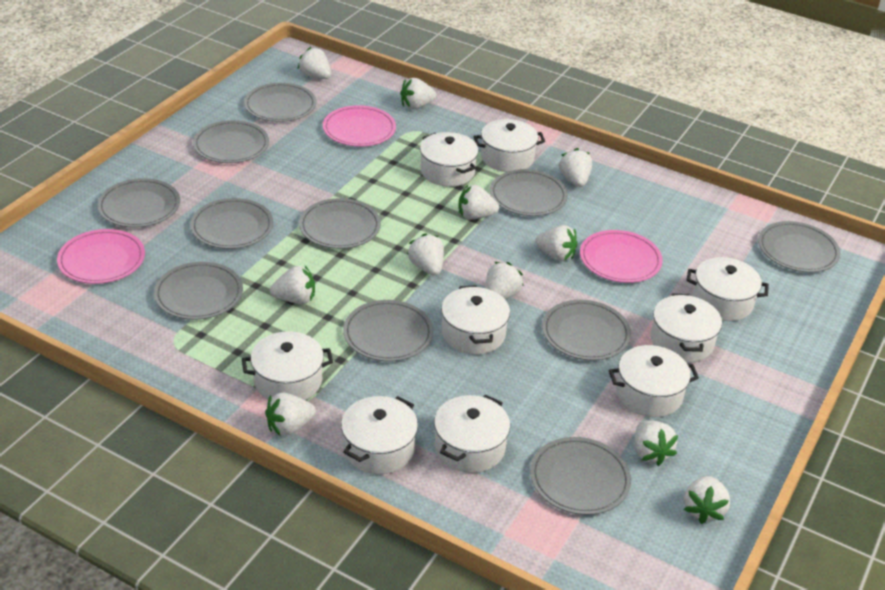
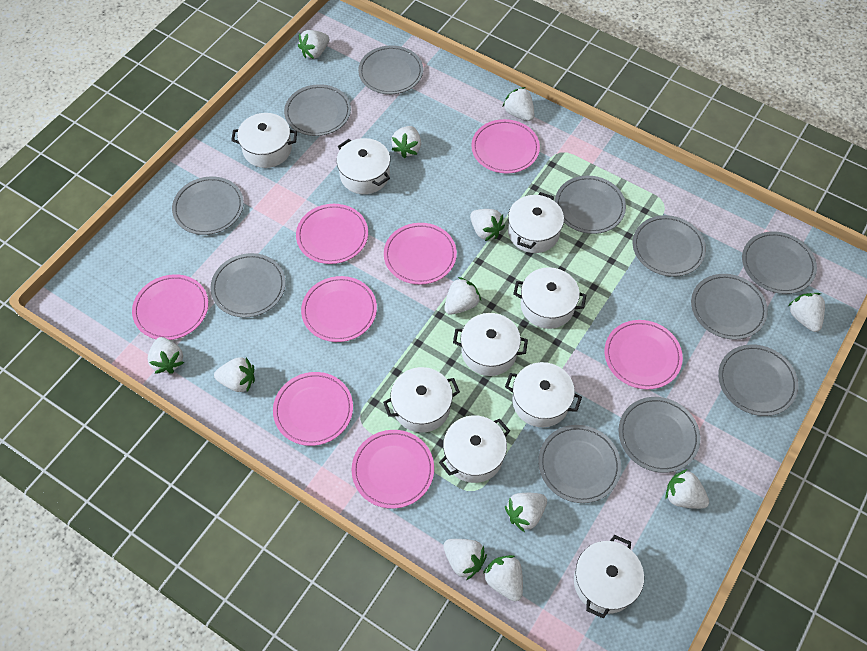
pink plate: 3 -> 8
white strawberry: 11 -> 12

